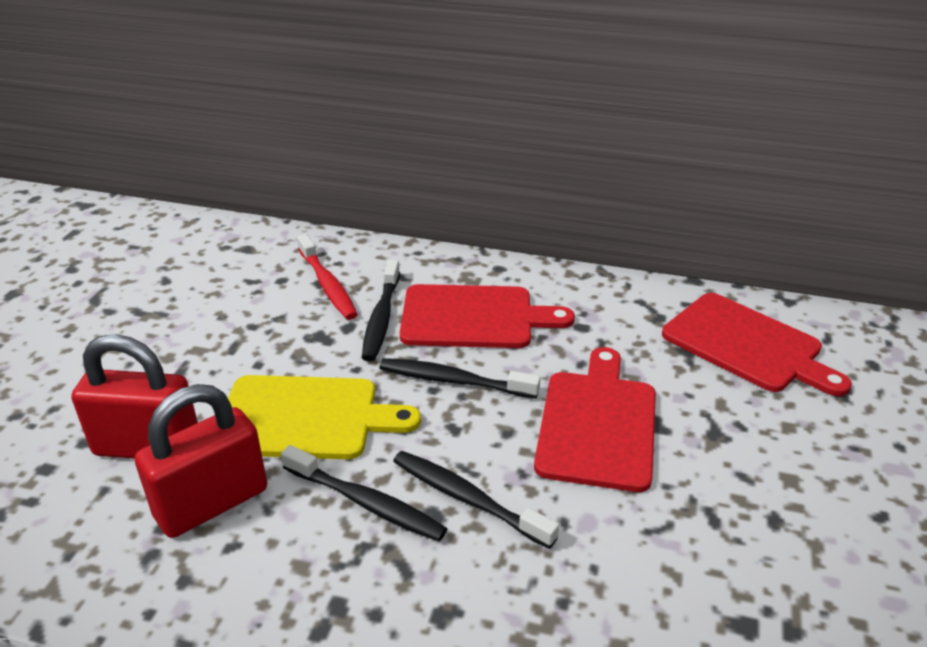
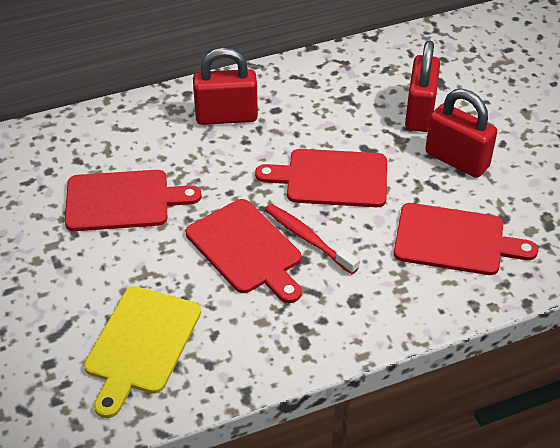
black toothbrush: 4 -> 0
red cutting board: 3 -> 4
red padlock: 2 -> 3

